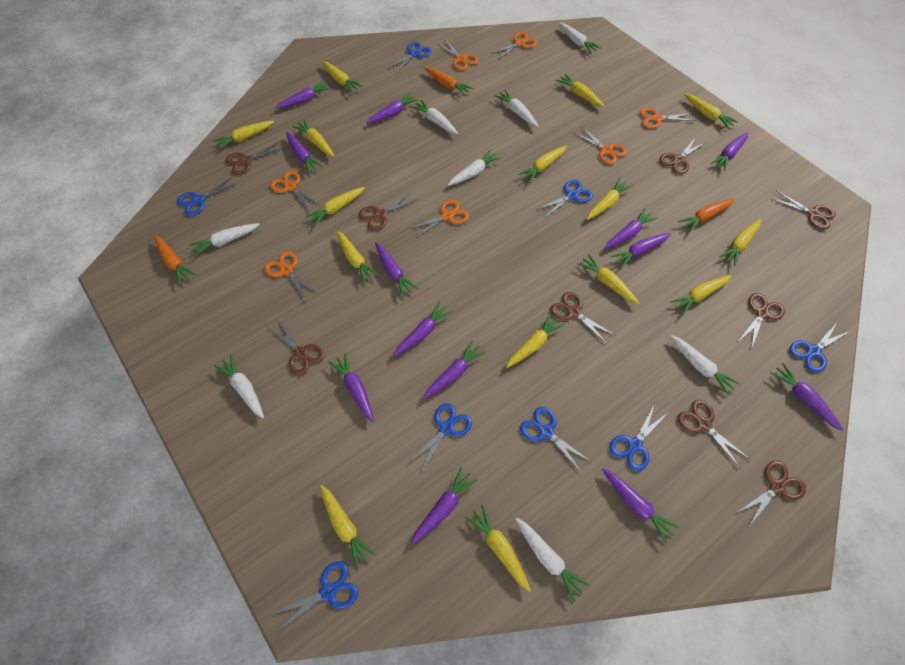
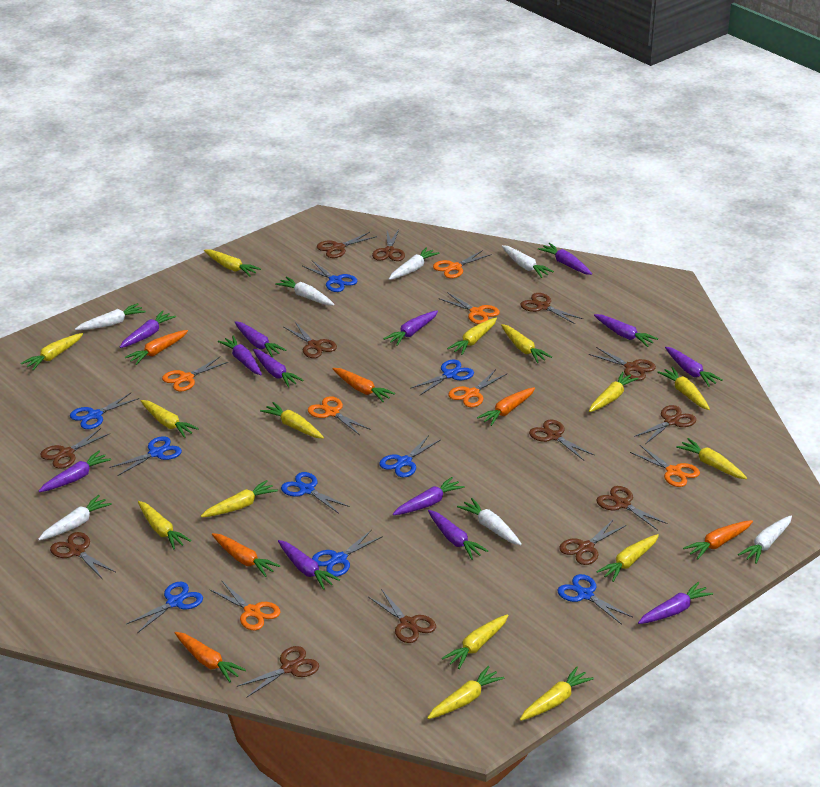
blue scissors: 8 -> 9
brown scissors: 9 -> 13
orange carrot: 3 -> 6
white carrot: 8 -> 7

